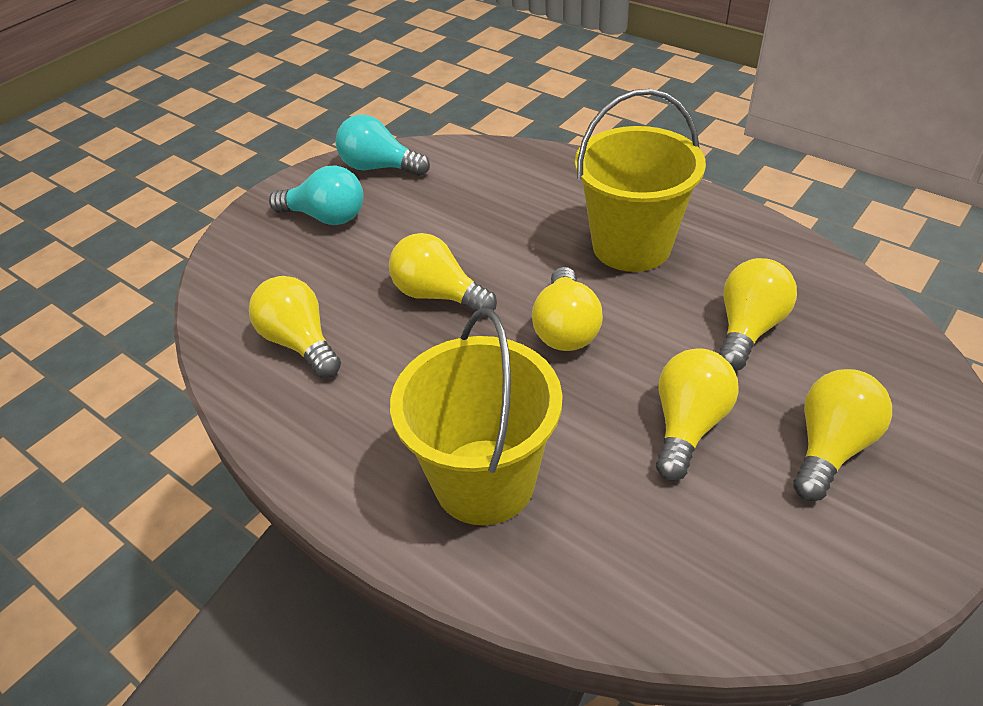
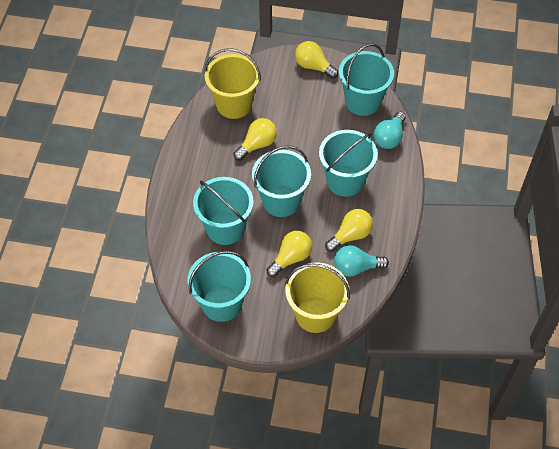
turquoise bucket: 0 -> 5
yellow light bulb: 6 -> 4

